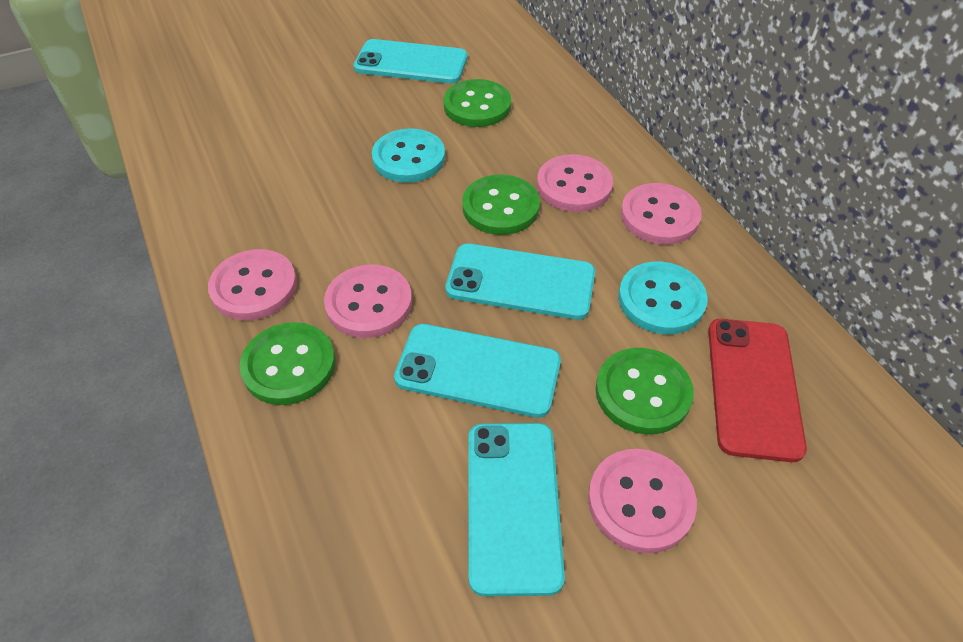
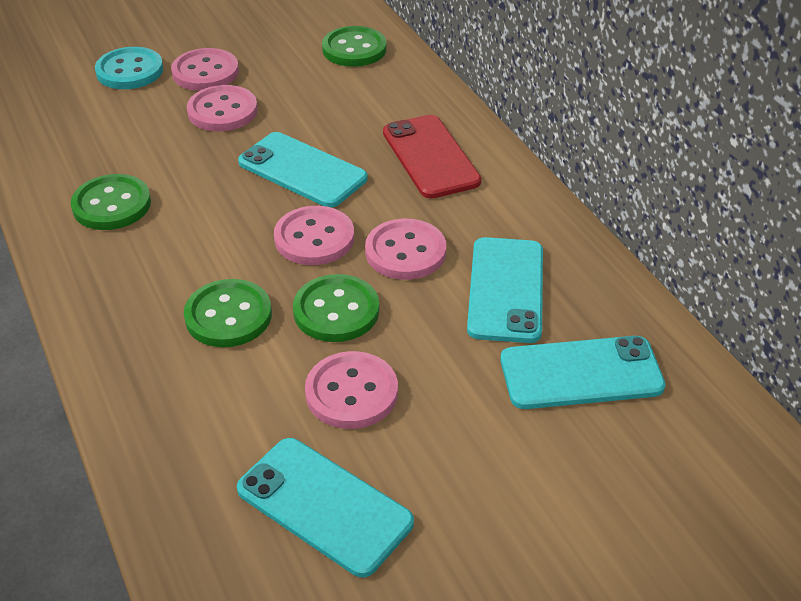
turquoise button: 2 -> 1

